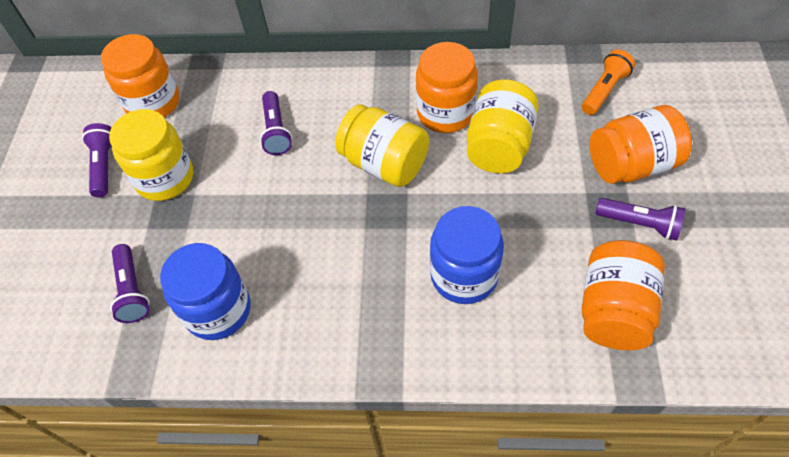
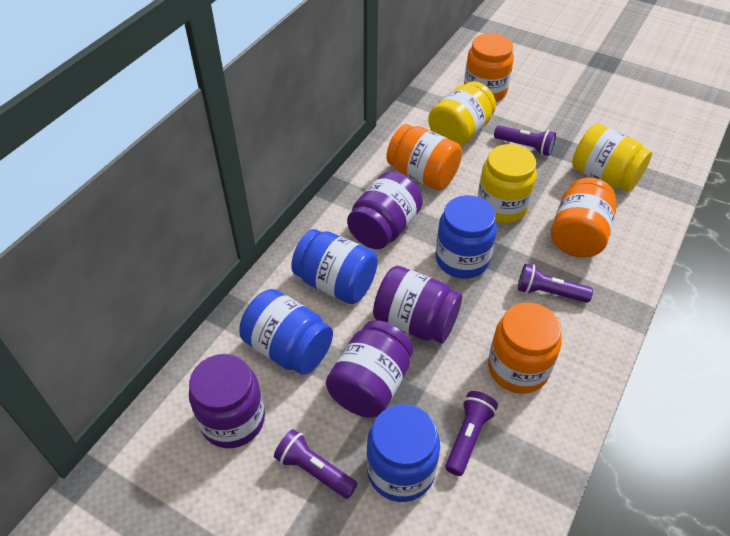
blue jar: 2 -> 4
orange flashlight: 1 -> 0
purple jar: 0 -> 4

